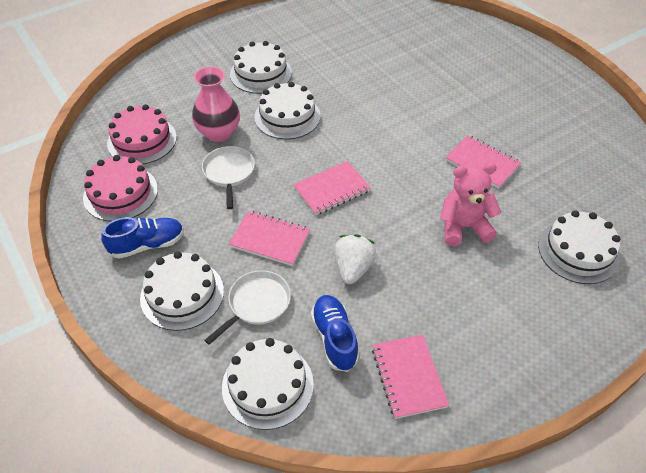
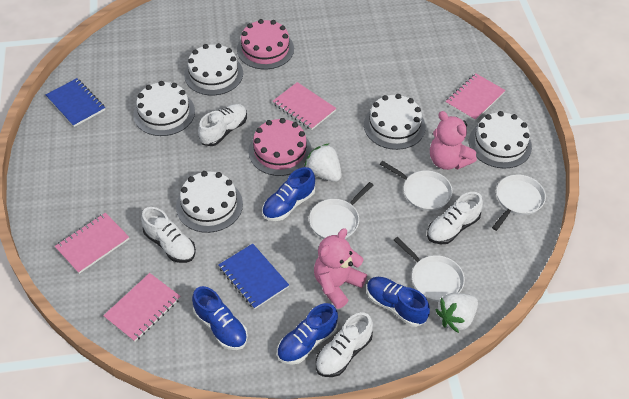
blue notebook: 0 -> 2
blue shoe: 2 -> 4
pink teddy bear: 1 -> 2
pink vase: 1 -> 0
white pan: 2 -> 4
white shoe: 0 -> 4
white strawberry: 1 -> 2

